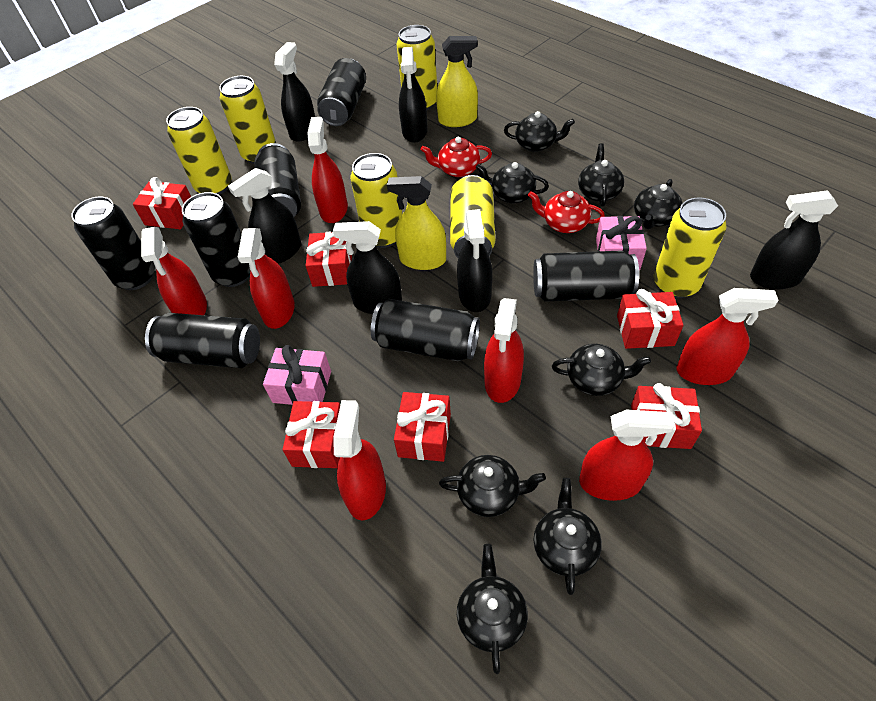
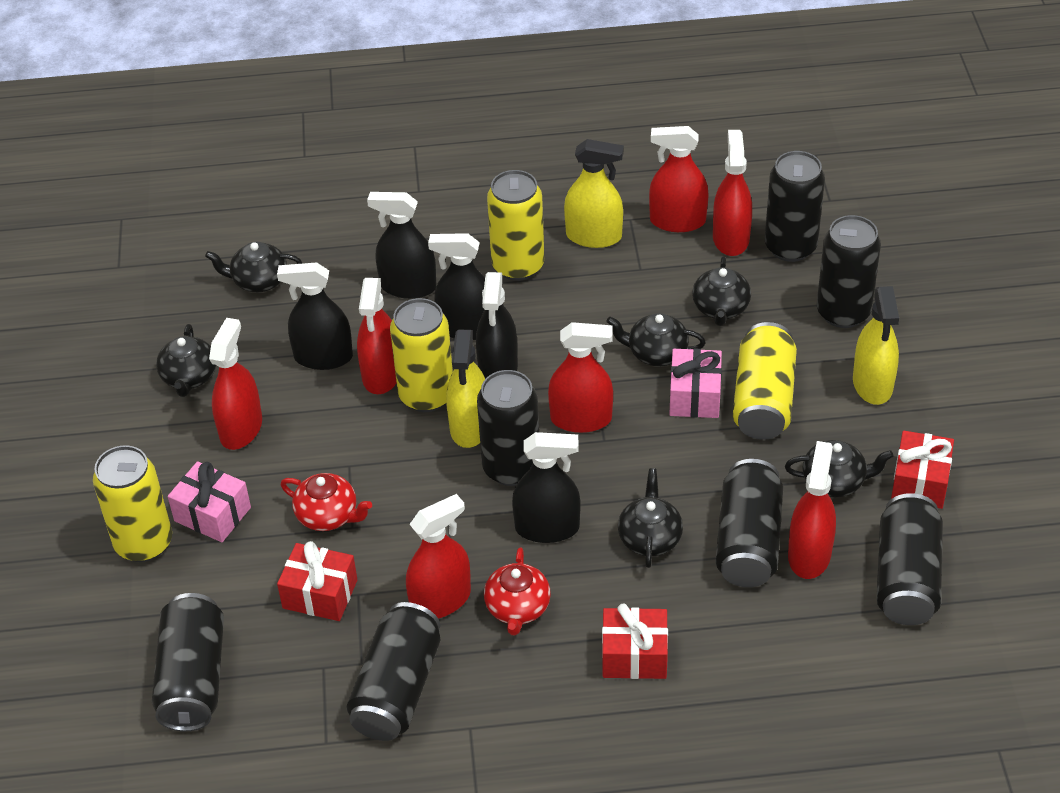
black spray bottle: 6 -> 5
black teapot: 8 -> 6
red gift: 6 -> 3
yellow can: 6 -> 4
yellow spray bottle: 2 -> 3

